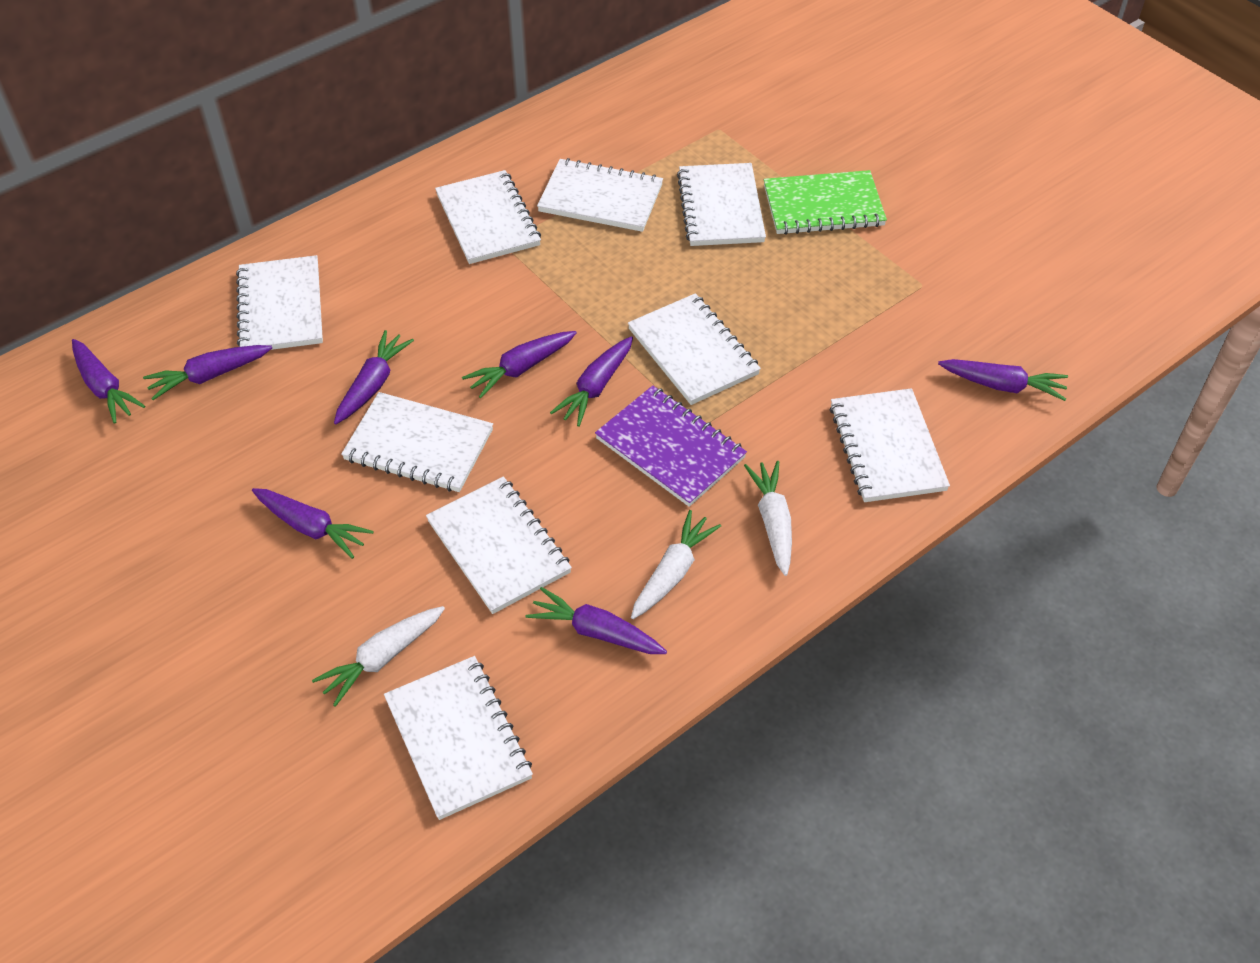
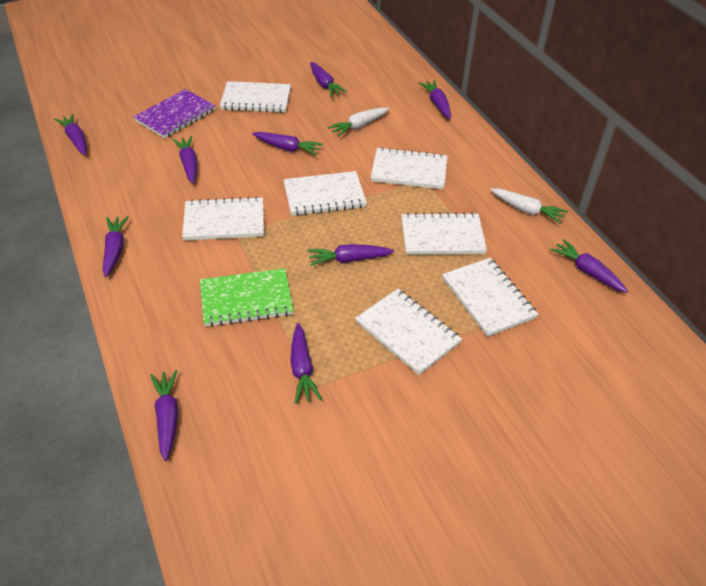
purple carrot: 8 -> 10
white carrot: 3 -> 2
white notebook: 9 -> 7

